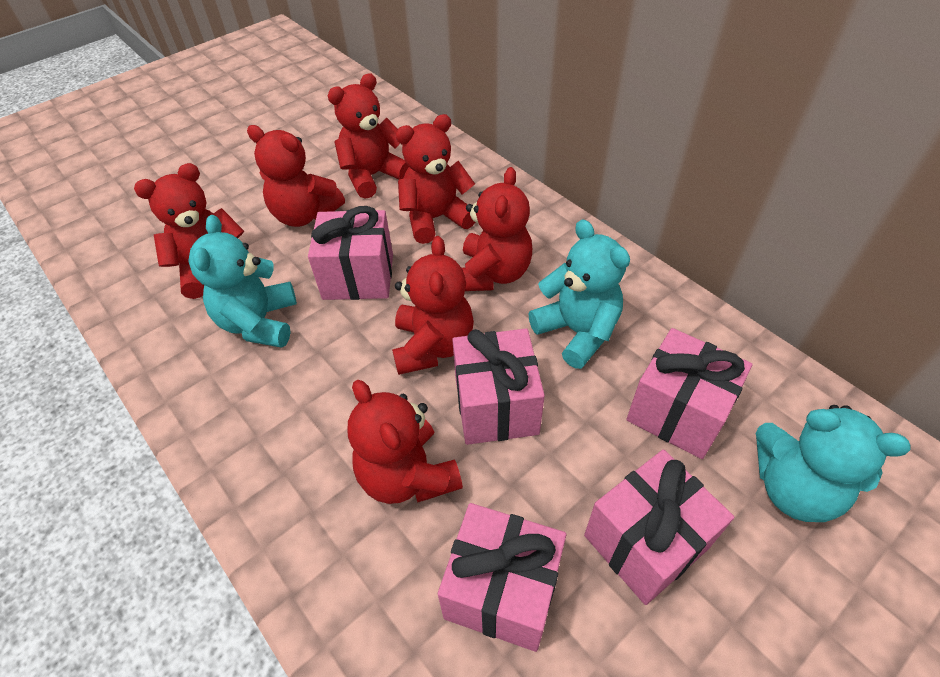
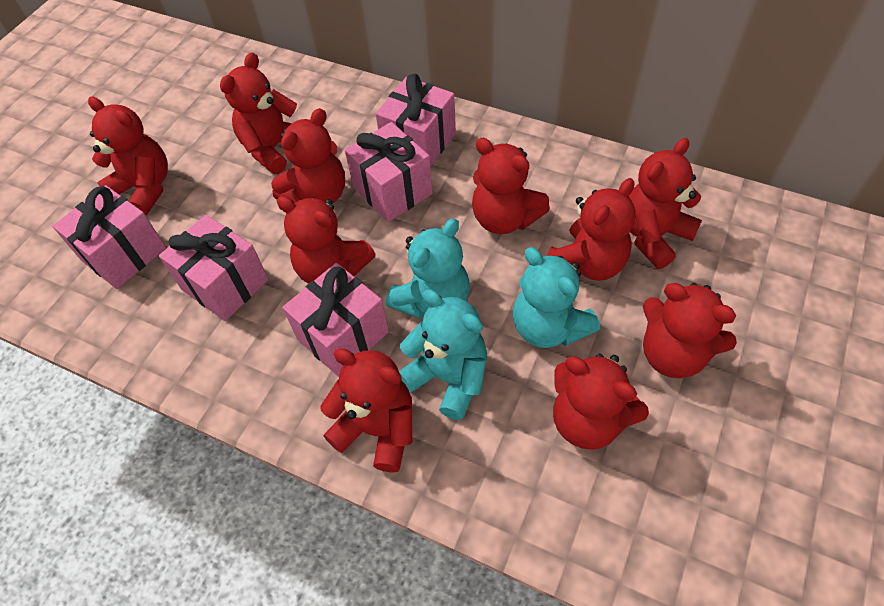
red teddy bear: 7 -> 10

